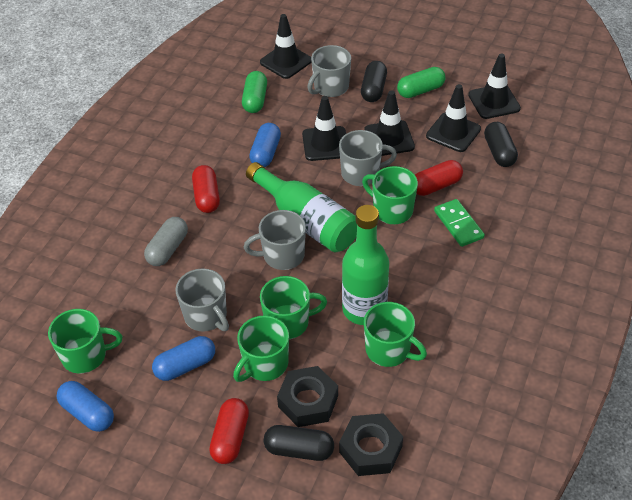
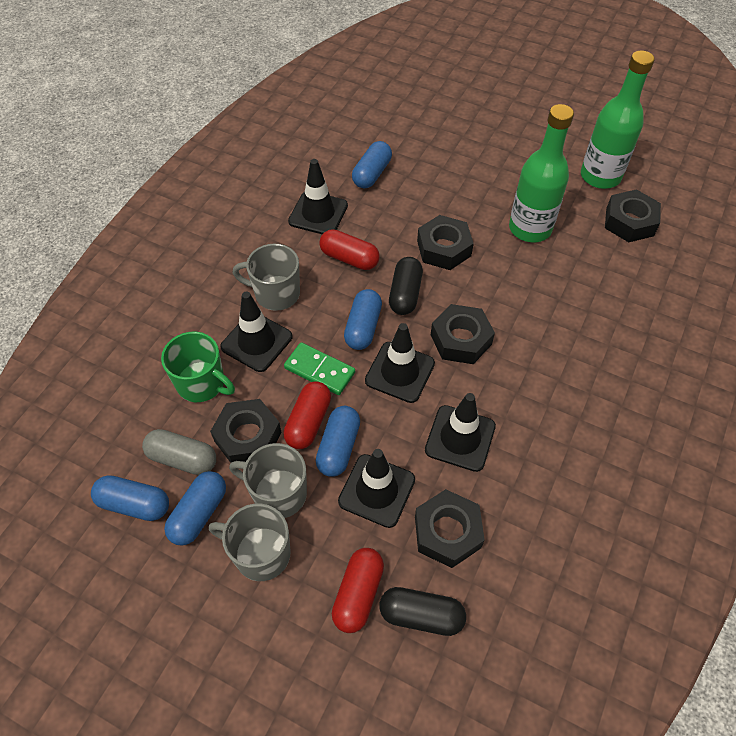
black capsule: 3 -> 2
black nut: 2 -> 5
blue capsule: 3 -> 5
green capsule: 2 -> 0
green mug: 5 -> 1
grey mug: 4 -> 3

